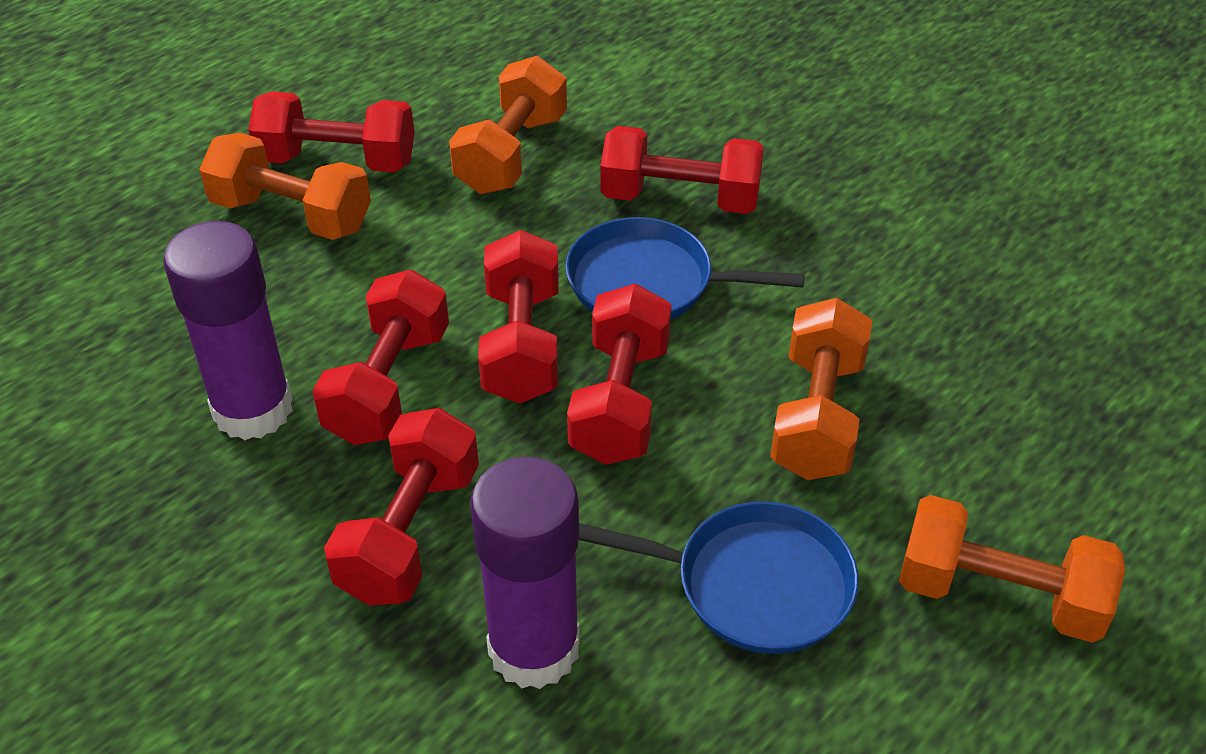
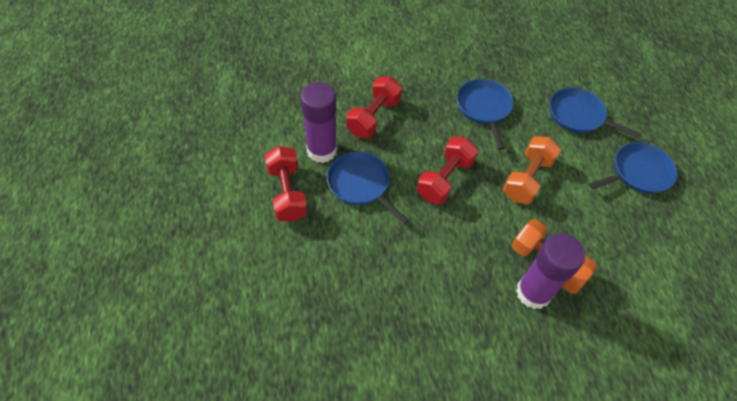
blue pan: 2 -> 4
orange dumbbell: 4 -> 2
red dumbbell: 6 -> 3

